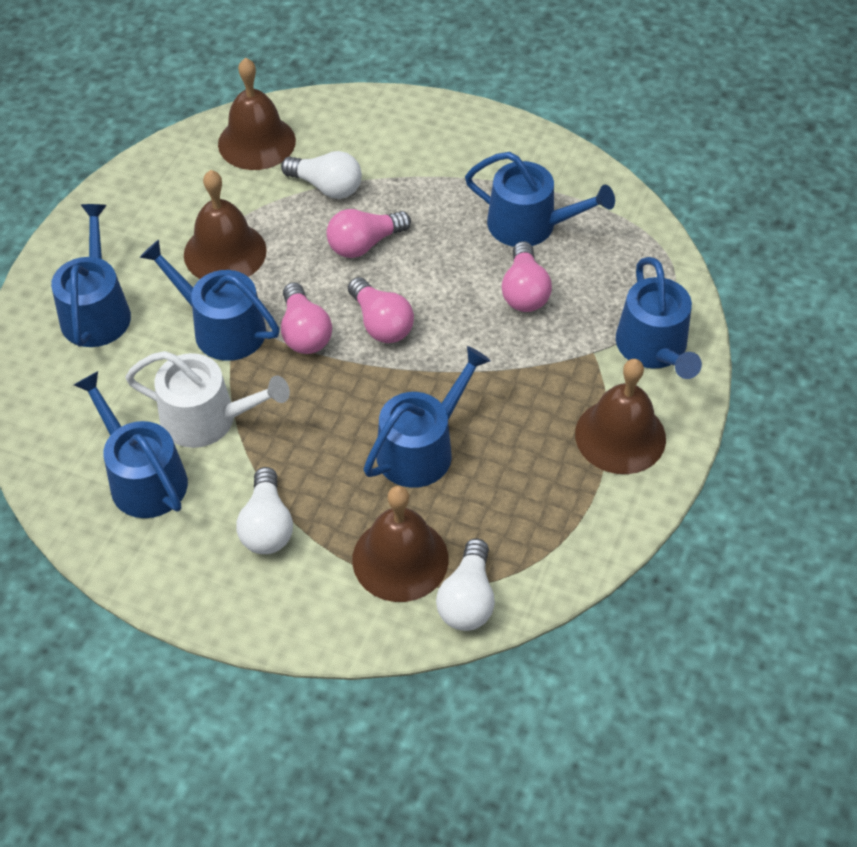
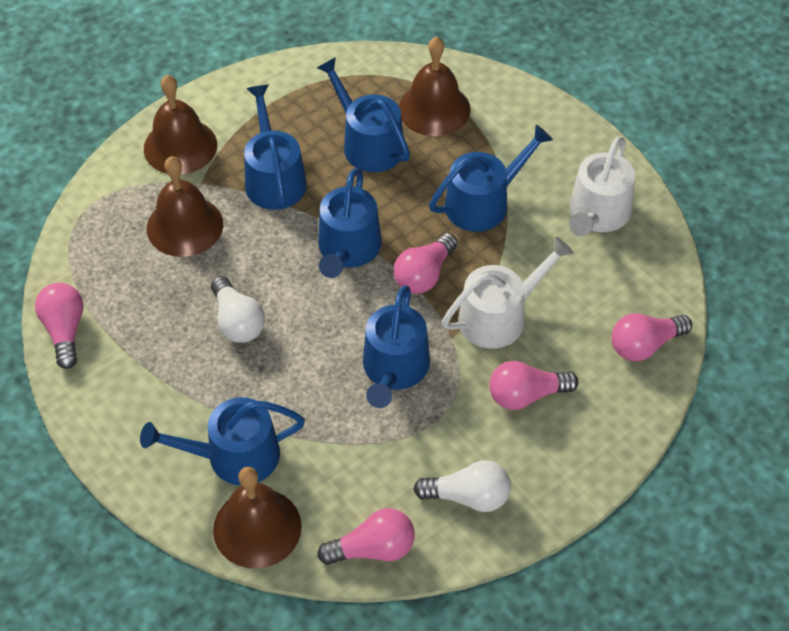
pink light bulb: 4 -> 5
white light bulb: 3 -> 2
white watering can: 1 -> 2

